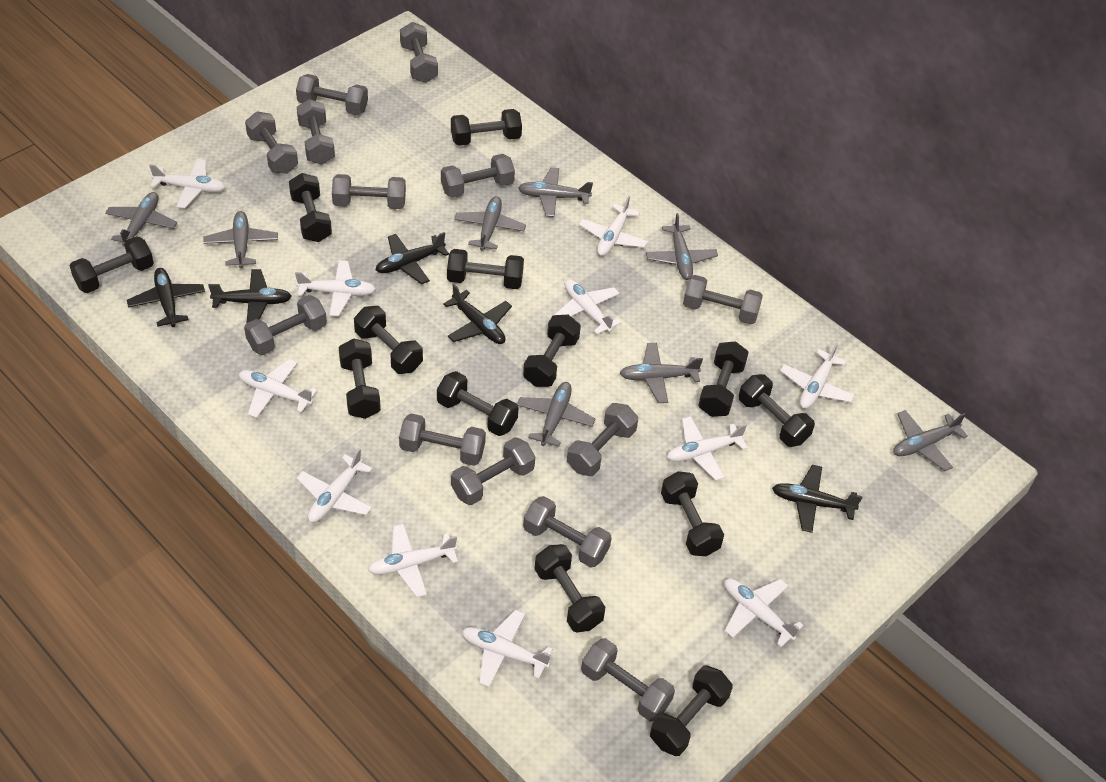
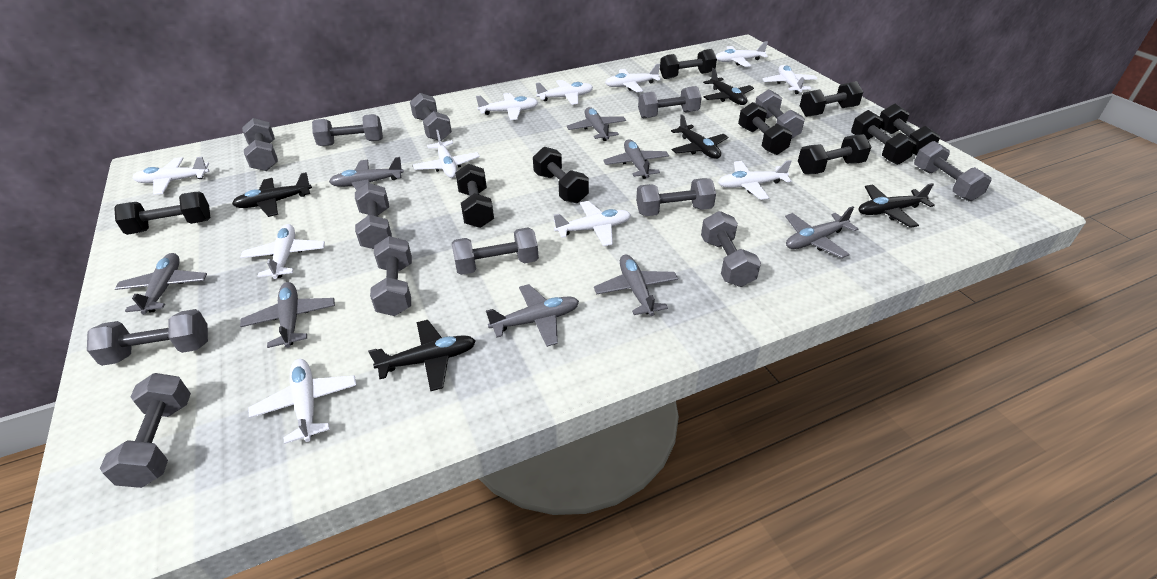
black dumbbell: 13 -> 9

